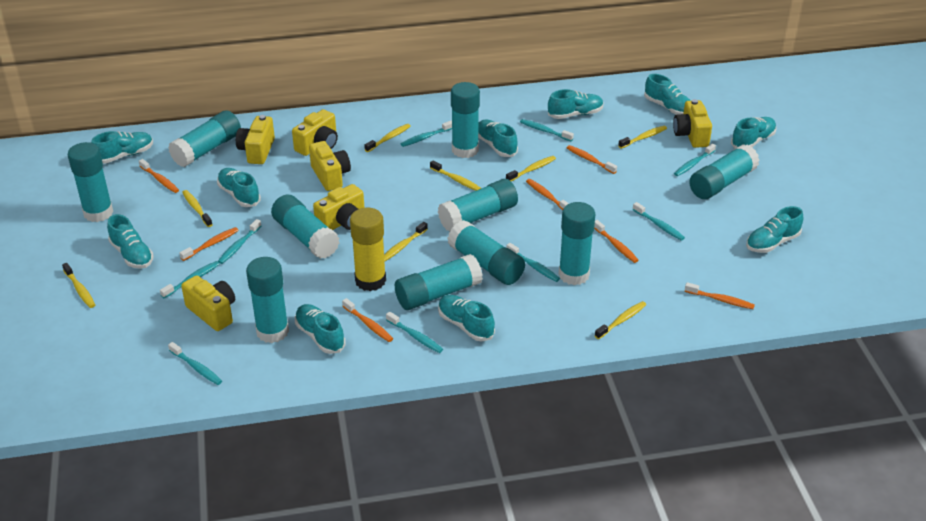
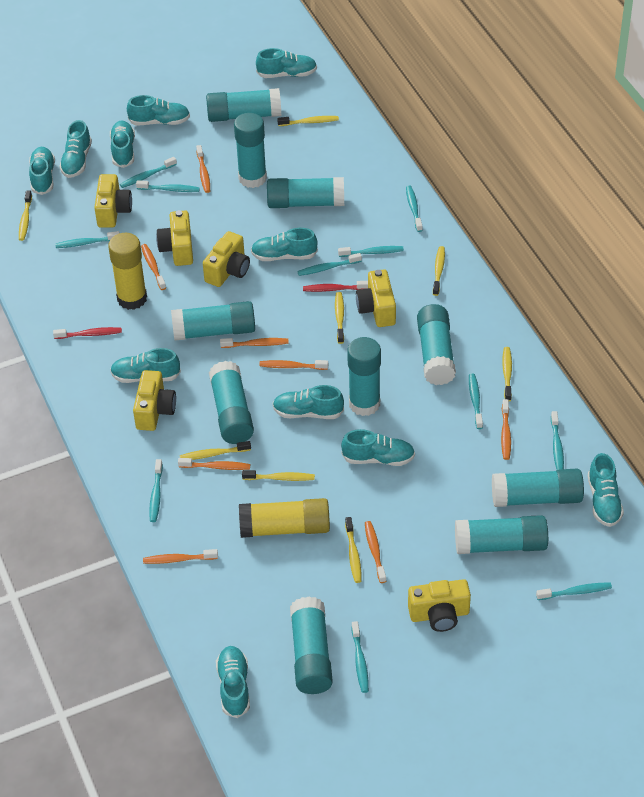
orange toothbrush: 7 -> 8
red toothbrush: 0 -> 2
turquoise shoe: 10 -> 11
turquoise toothbrush: 9 -> 11
yellow glue stick: 1 -> 2

